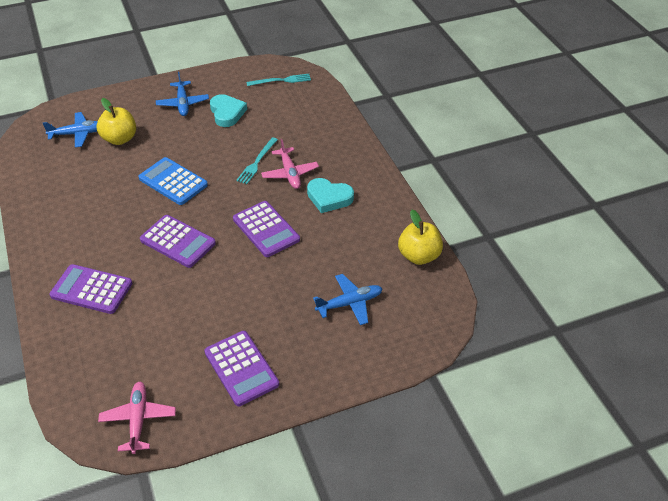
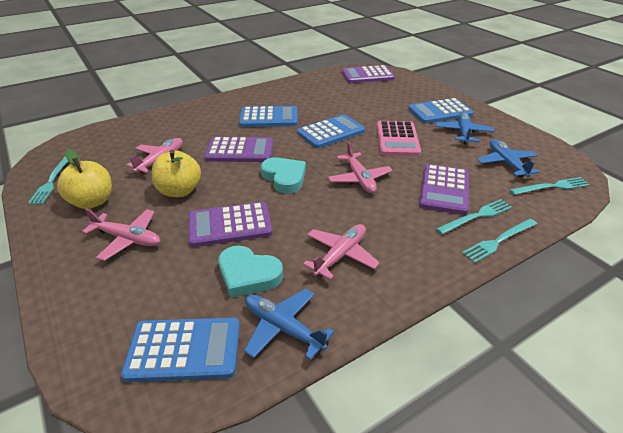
blue calculator: 1 -> 4
pink calculator: 0 -> 1
pink plane: 2 -> 4
turquoise fork: 2 -> 4

